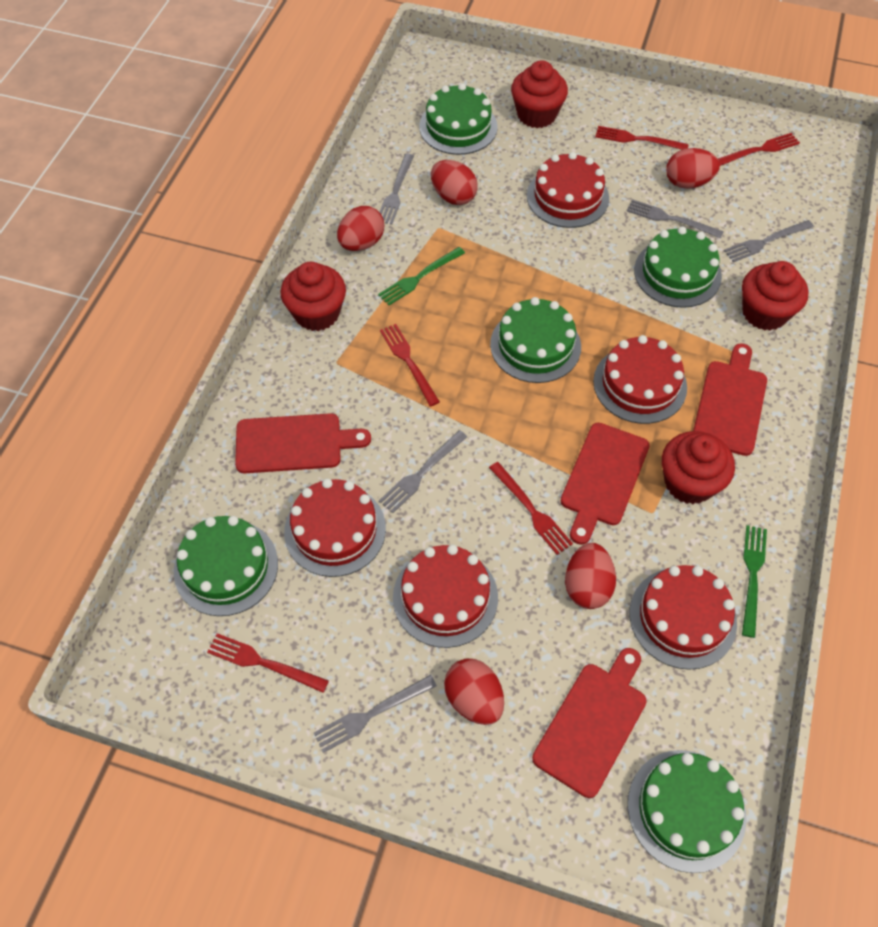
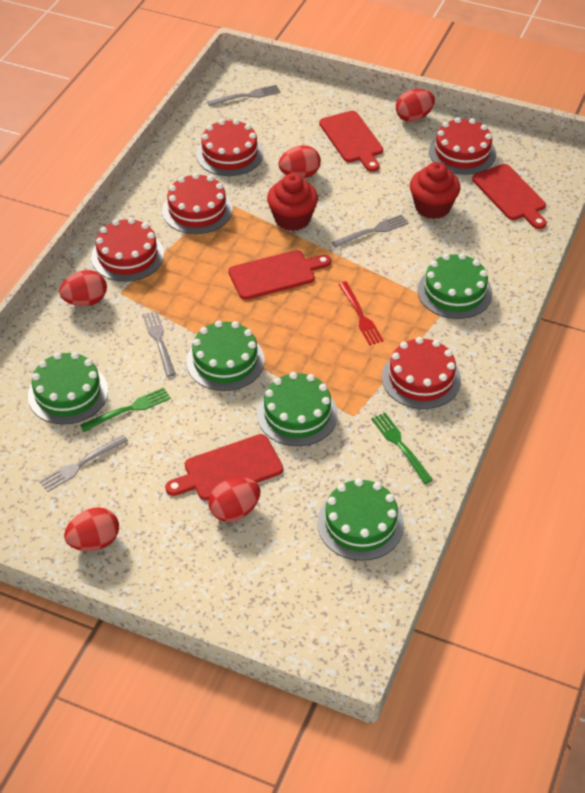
grey fork: 5 -> 4
red cupcake: 4 -> 2
red fork: 5 -> 1

